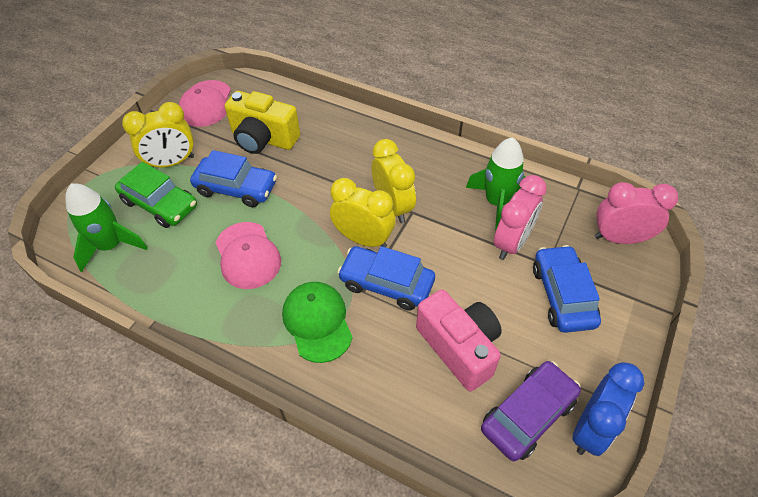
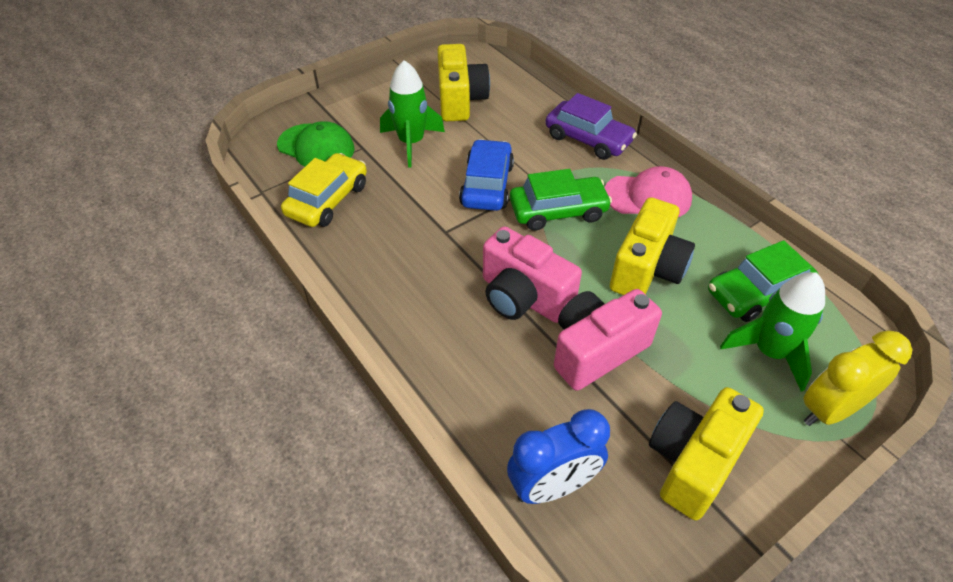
blue car: 3 -> 1
green car: 1 -> 2
pink camera: 1 -> 2
pink cap: 2 -> 1
pink clock: 2 -> 0
yellow camera: 1 -> 3
yellow car: 0 -> 1
yellow clock: 3 -> 1

